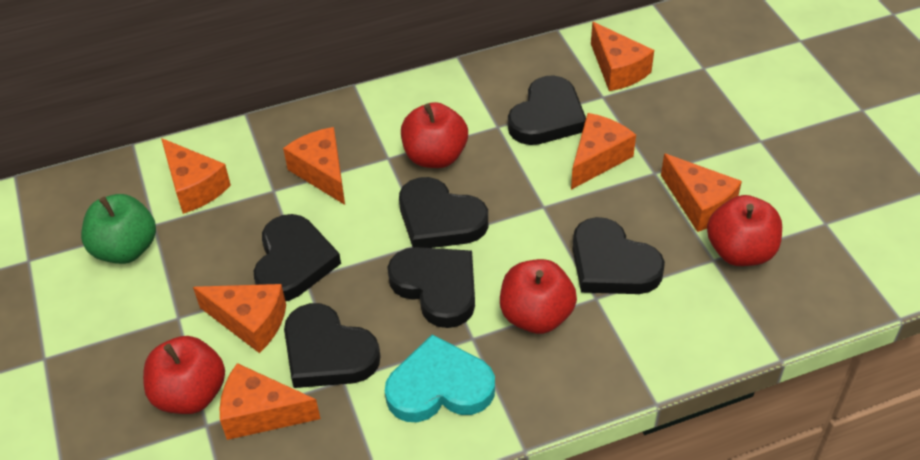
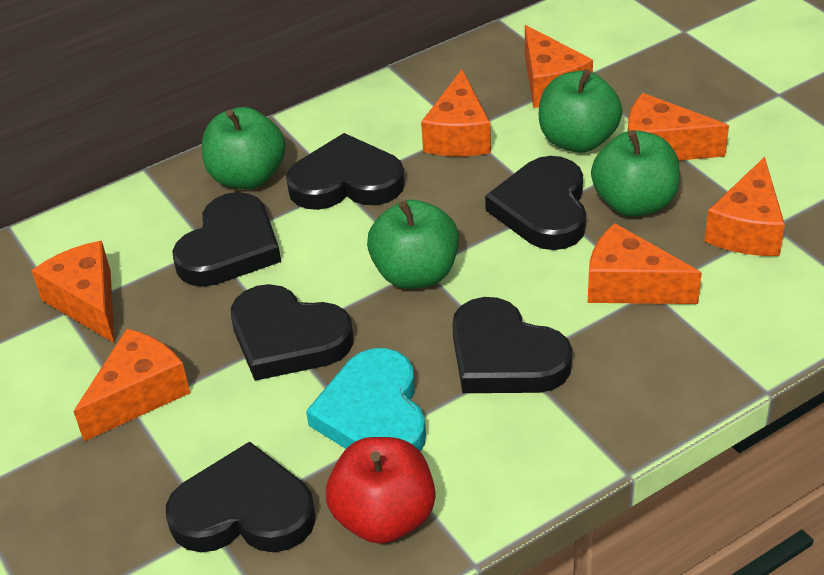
green apple: 1 -> 4
red apple: 4 -> 1

